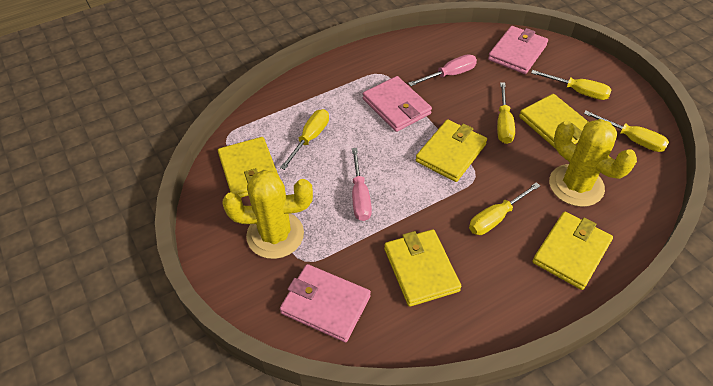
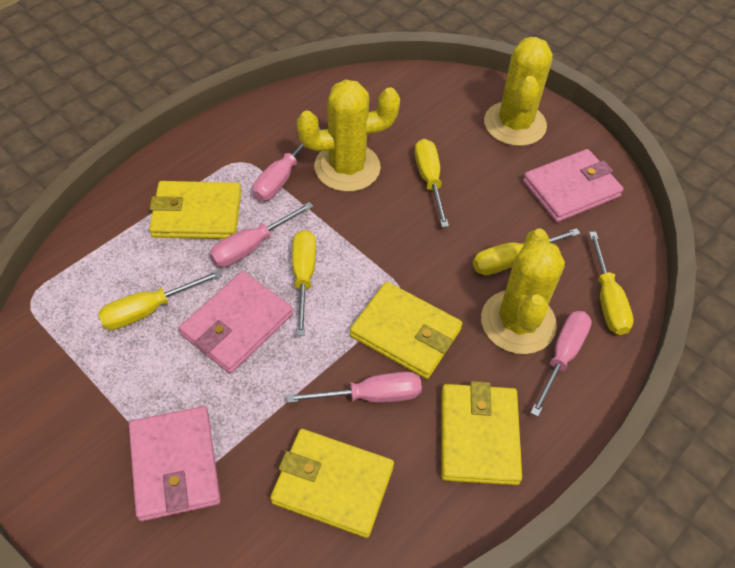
pink screwdriver: 2 -> 4
yellow cactus: 2 -> 3
yellow wallet: 5 -> 4

